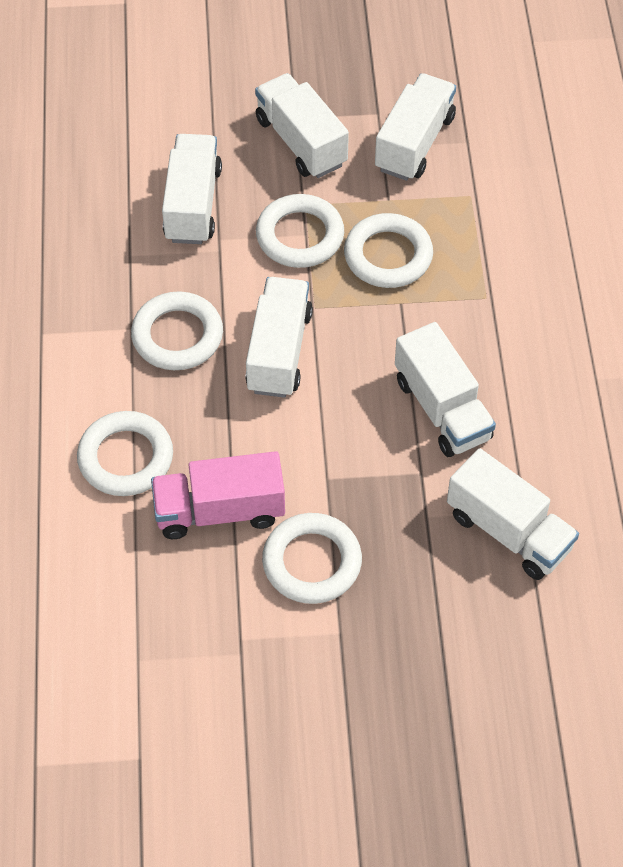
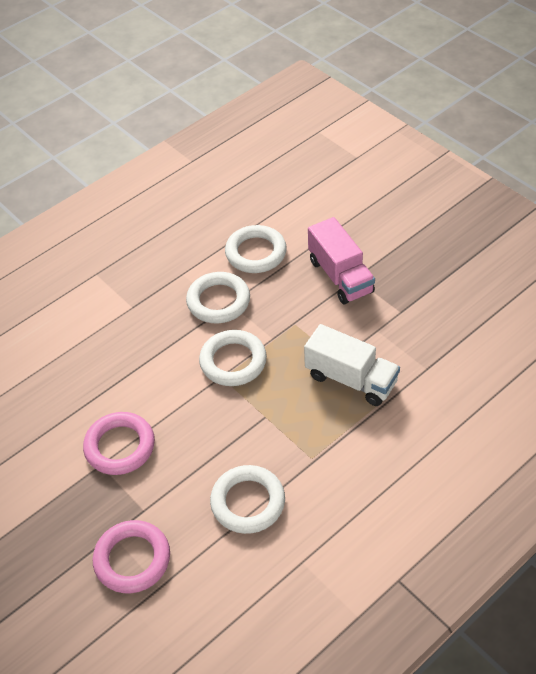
pink ring: 0 -> 2
white ring: 5 -> 4
white truck: 6 -> 1

